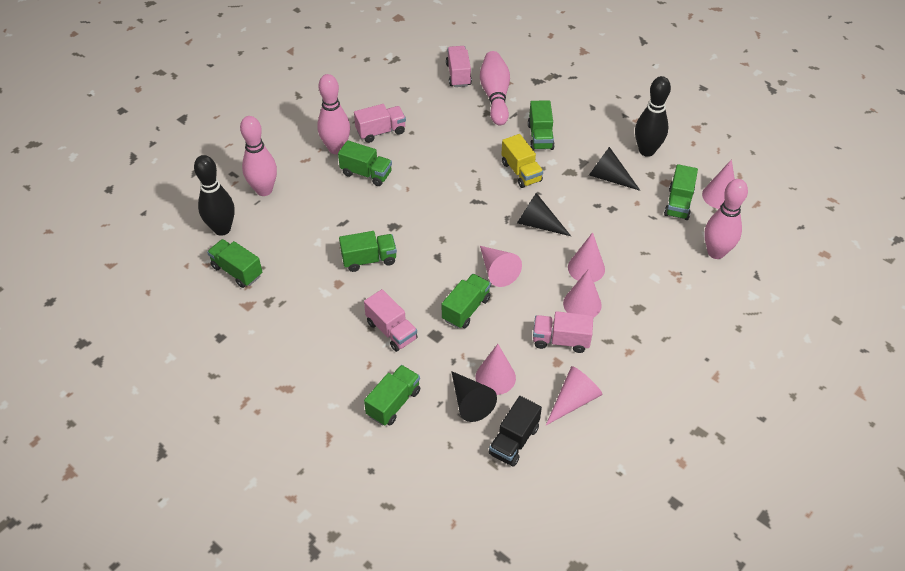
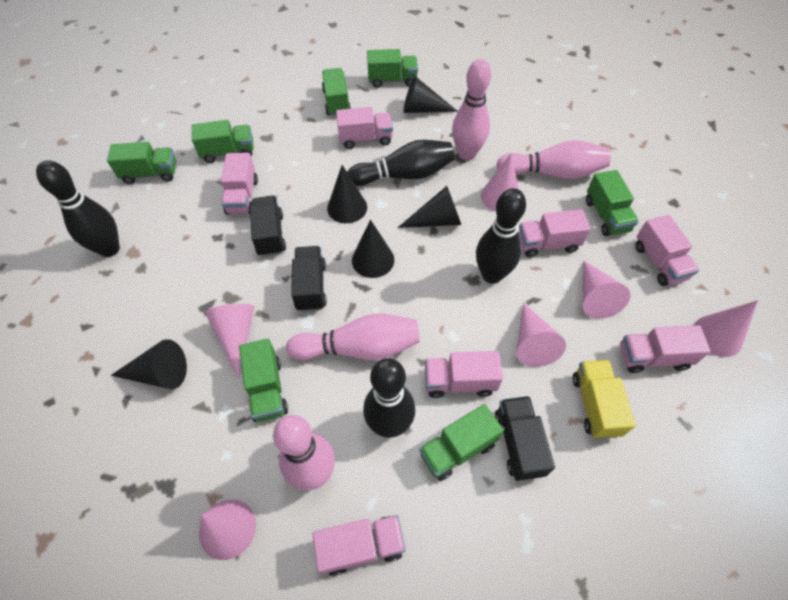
black bowling pin: 2 -> 4
black cone: 3 -> 5
black truck: 1 -> 3
pink truck: 4 -> 7

